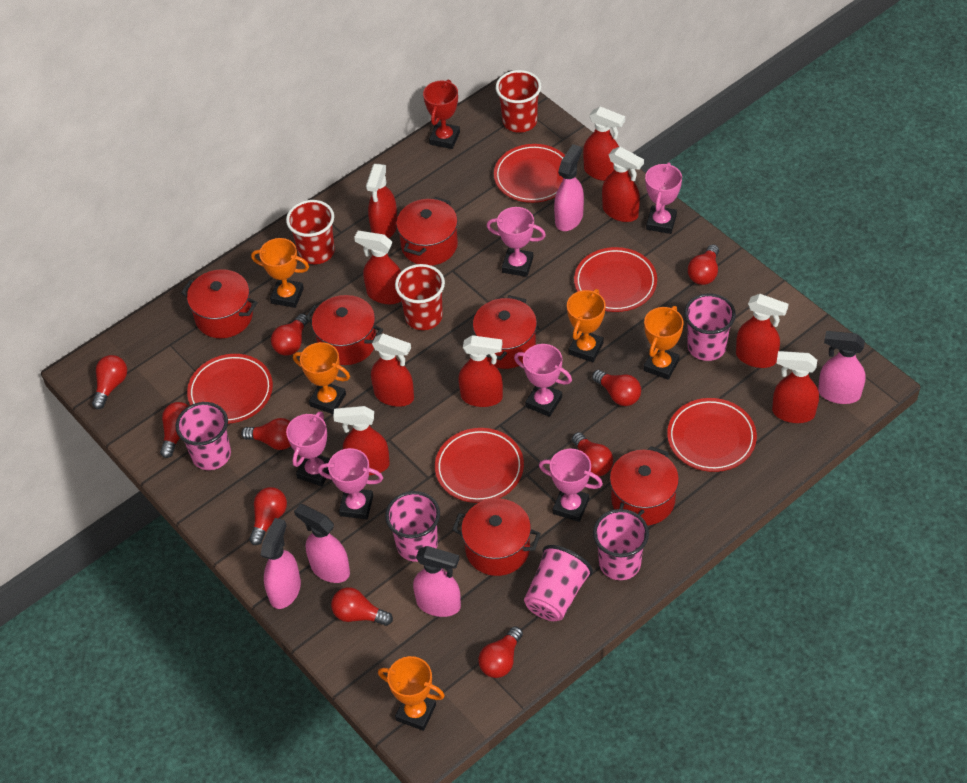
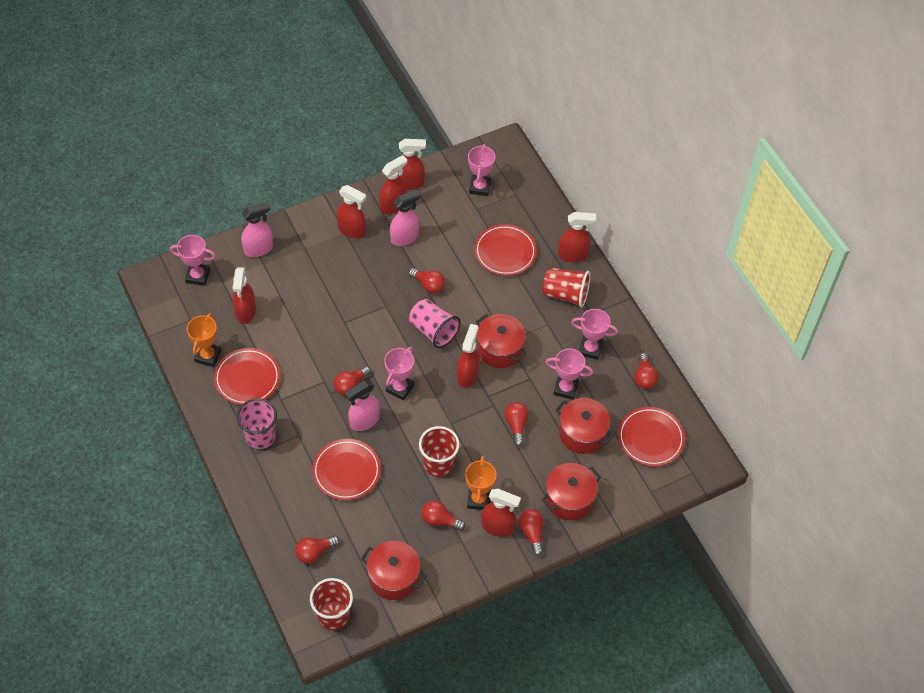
orange trophy: 5 -> 2
pink cup: 5 -> 2
pink spray bottle: 5 -> 3
pink trophy: 6 -> 5
red light bulb: 10 -> 7
red plate: 5 -> 4
red pot: 6 -> 4
red spray bottle: 9 -> 7
red trophy: 1 -> 0

